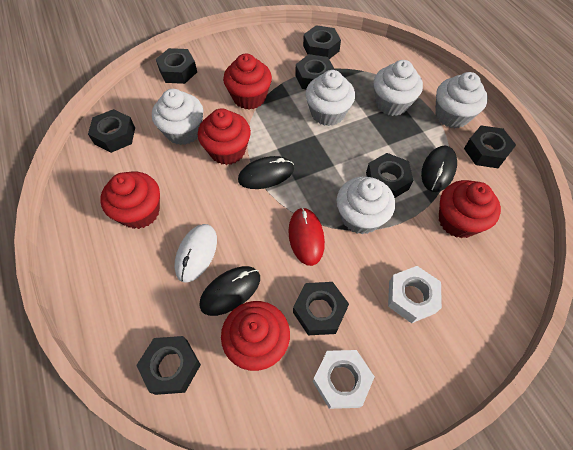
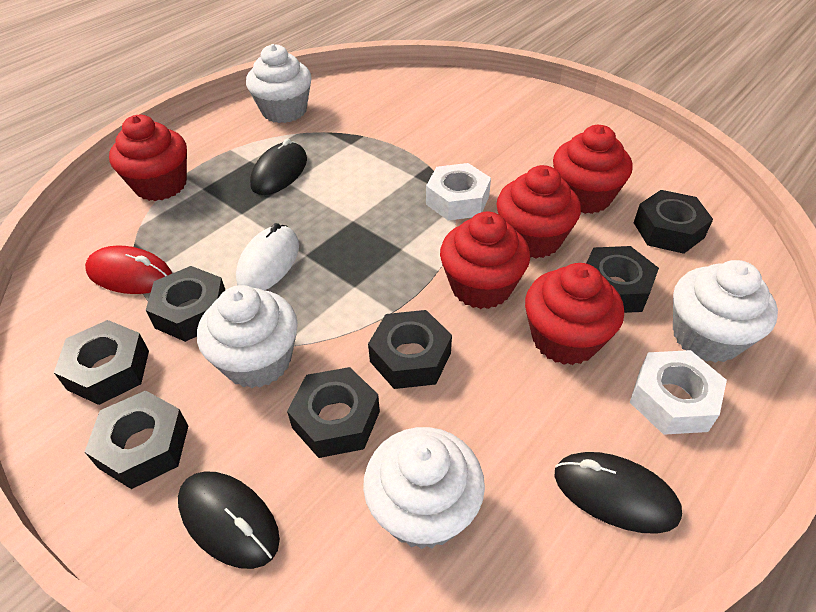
black nut: 8 -> 7
white cupcake: 5 -> 4

